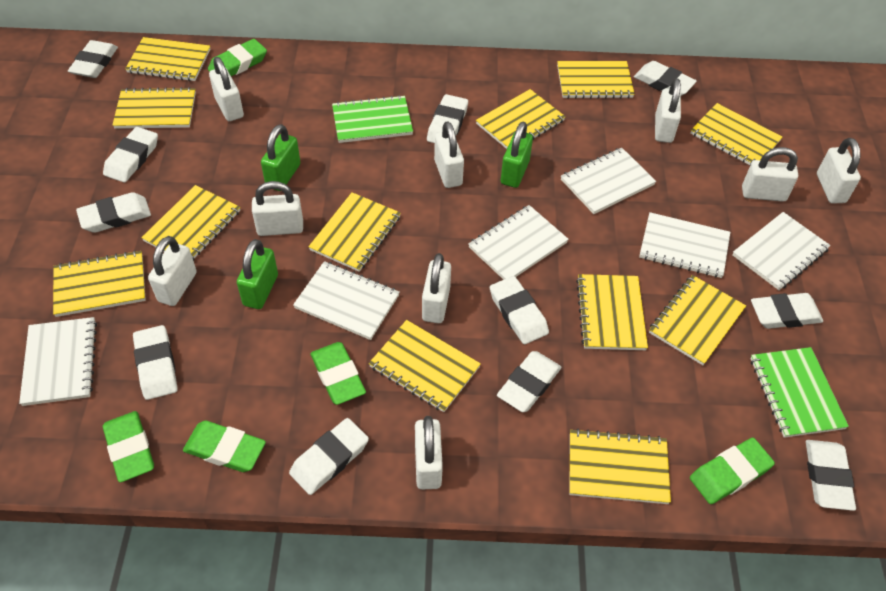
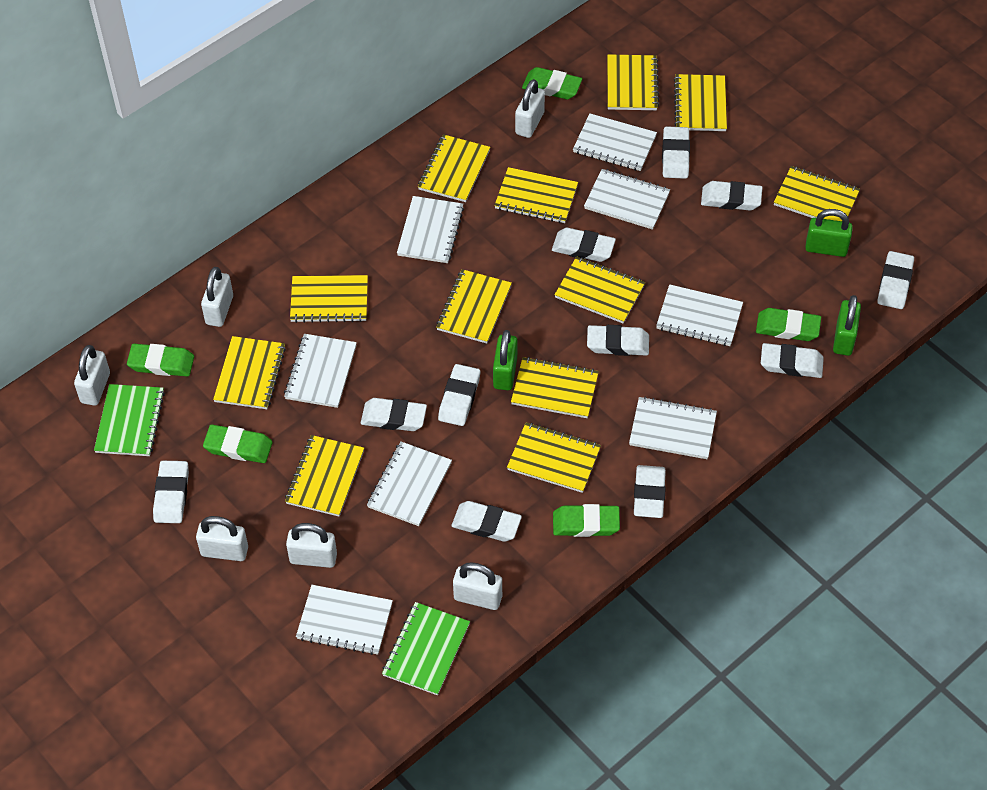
white notebook: 6 -> 8
white padlock: 9 -> 6

